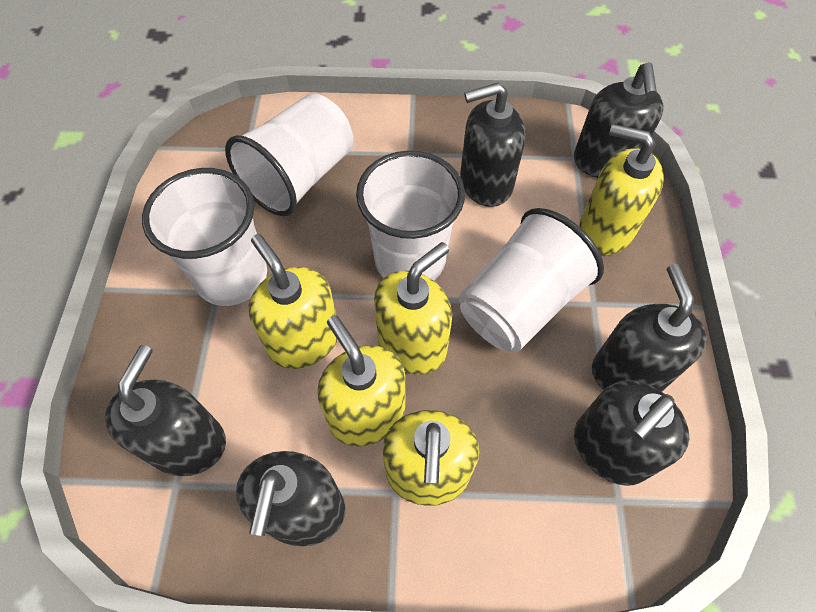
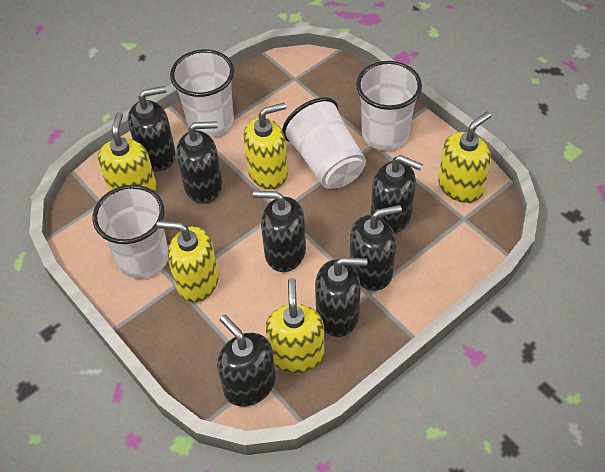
black soap dispenser: 6 -> 7

